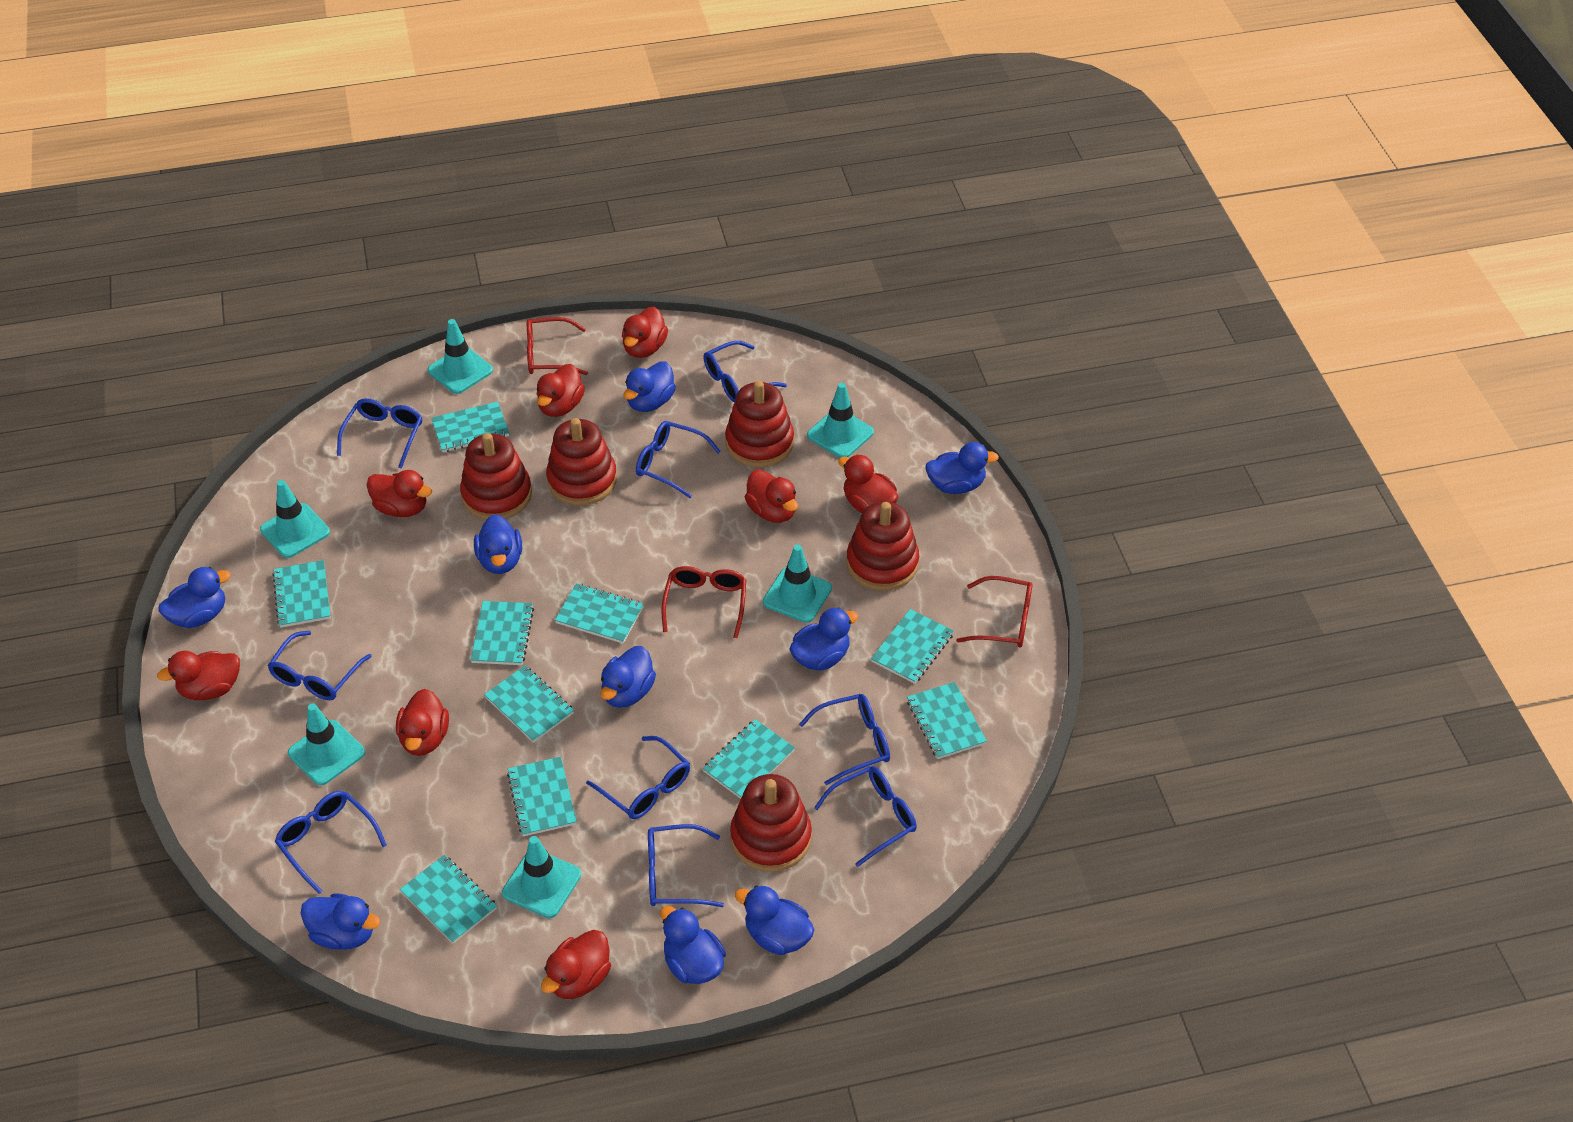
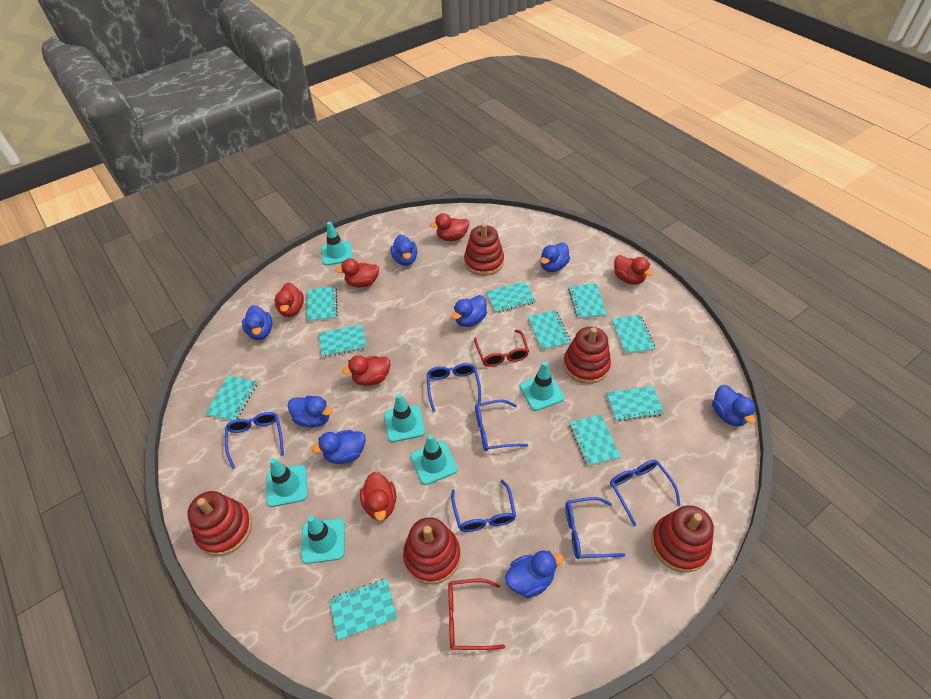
blue duck: 9 -> 8
blue glasses: 9 -> 6
red duck: 8 -> 6
red glasses: 3 -> 2

